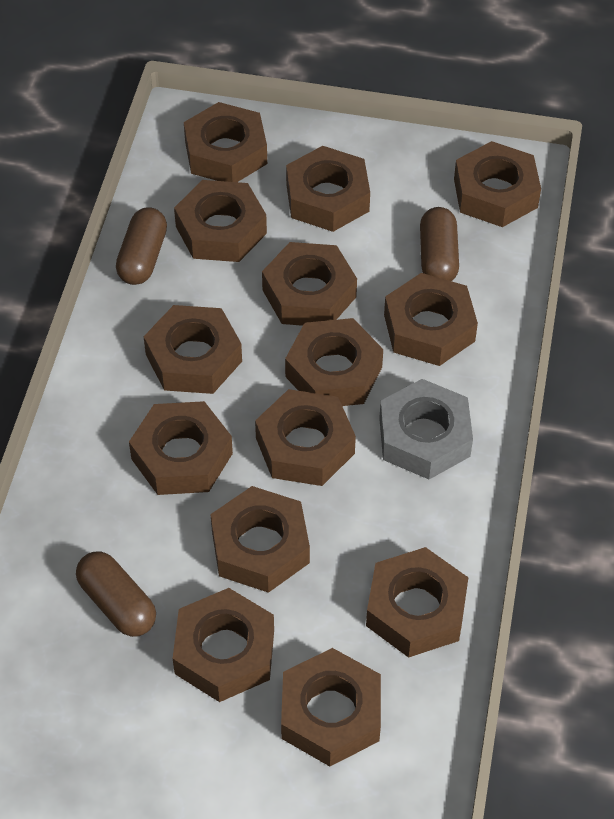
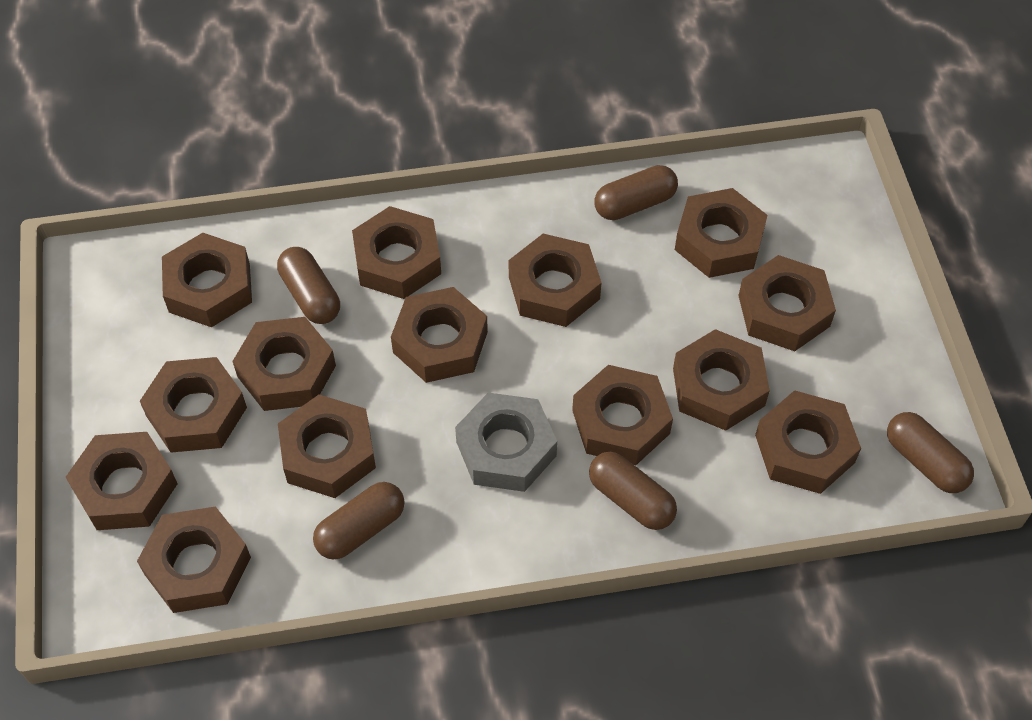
brown capsule: 3 -> 5

